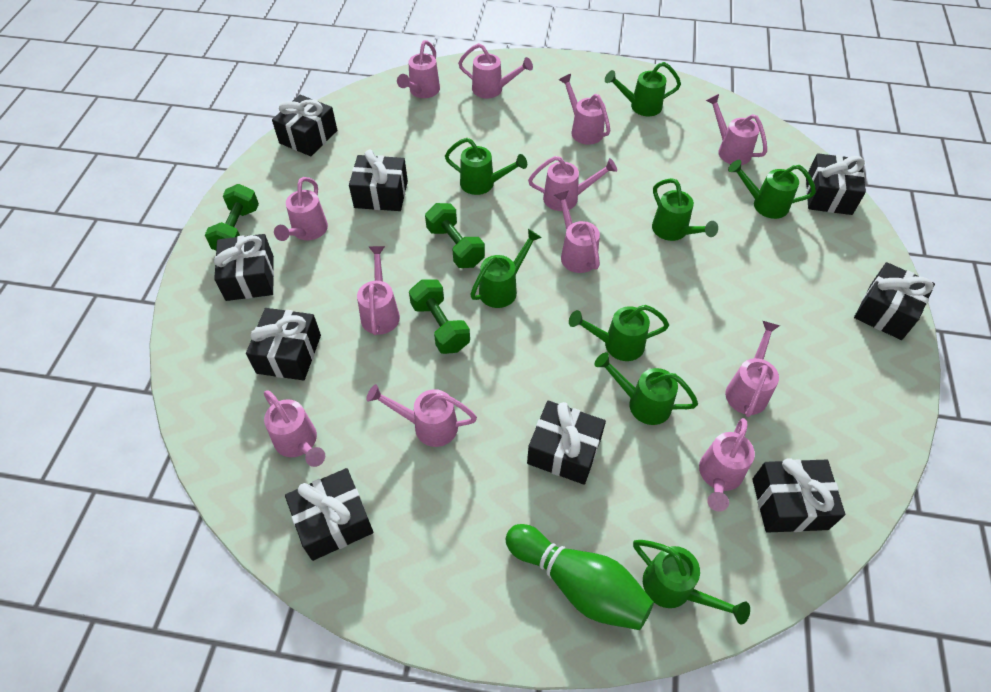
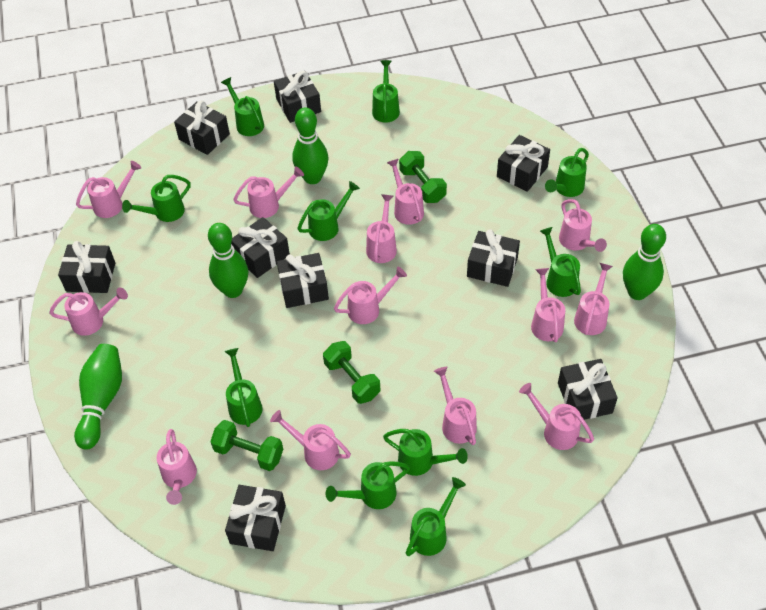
green bowling pin: 1 -> 4
green watering can: 8 -> 10
pink watering can: 12 -> 13

